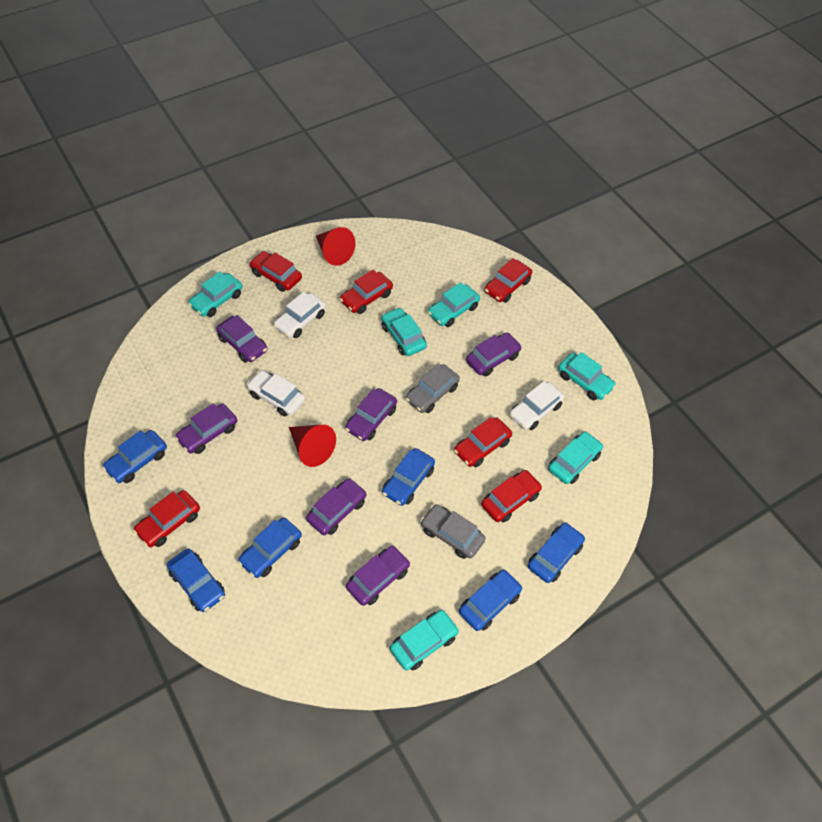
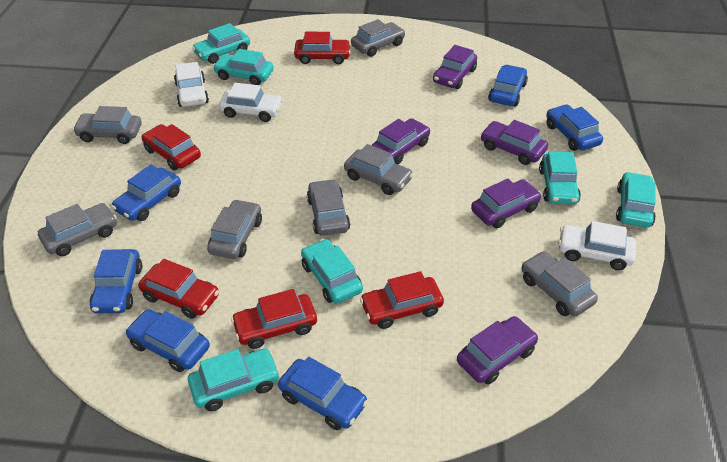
grey car: 2 -> 7
purple car: 6 -> 5
red car: 6 -> 5
red cone: 2 -> 0

